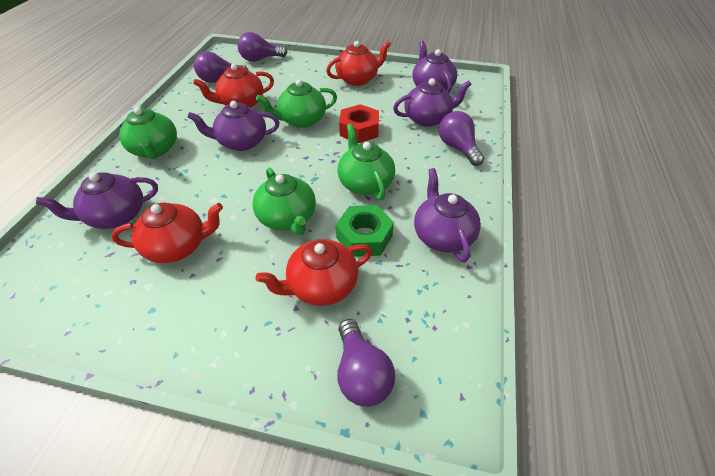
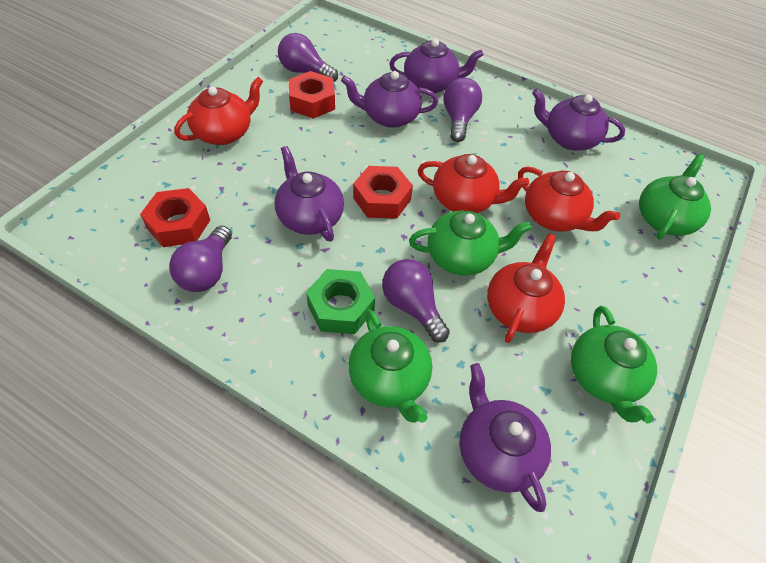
red nut: 1 -> 3

